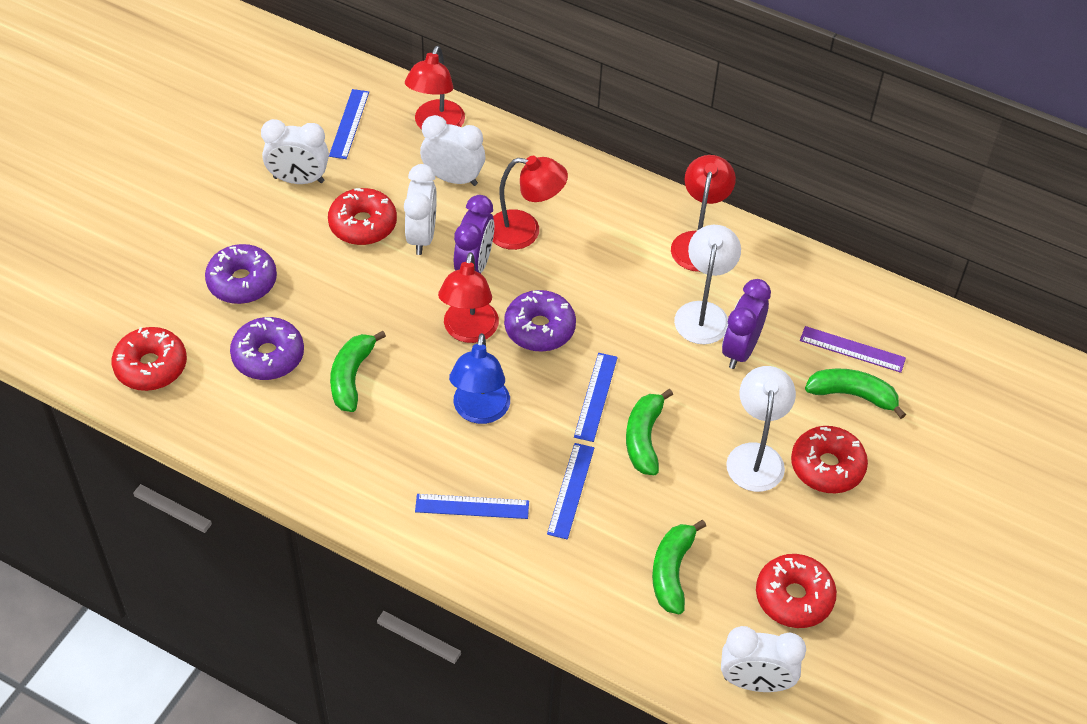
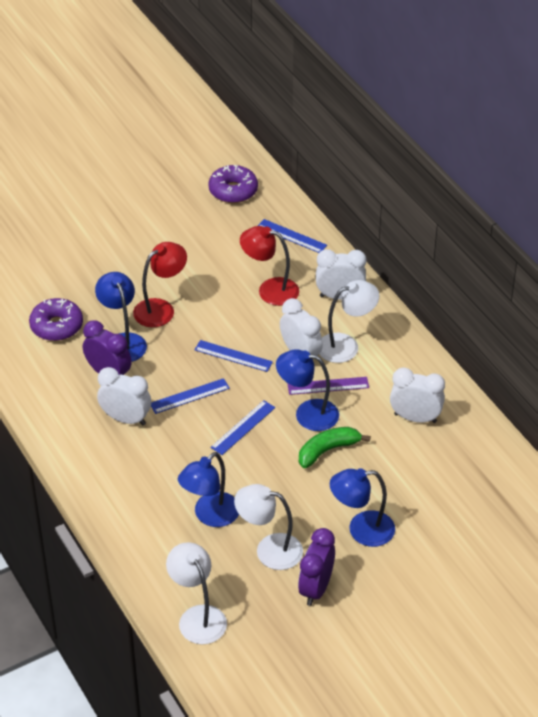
blue lamp: 1 -> 4
green banana: 4 -> 1
purple donut: 3 -> 2
red donut: 4 -> 0
red lamp: 4 -> 2
white lamp: 2 -> 3

